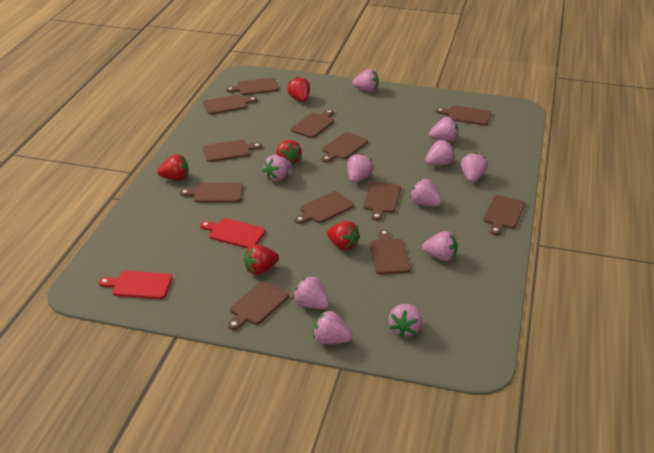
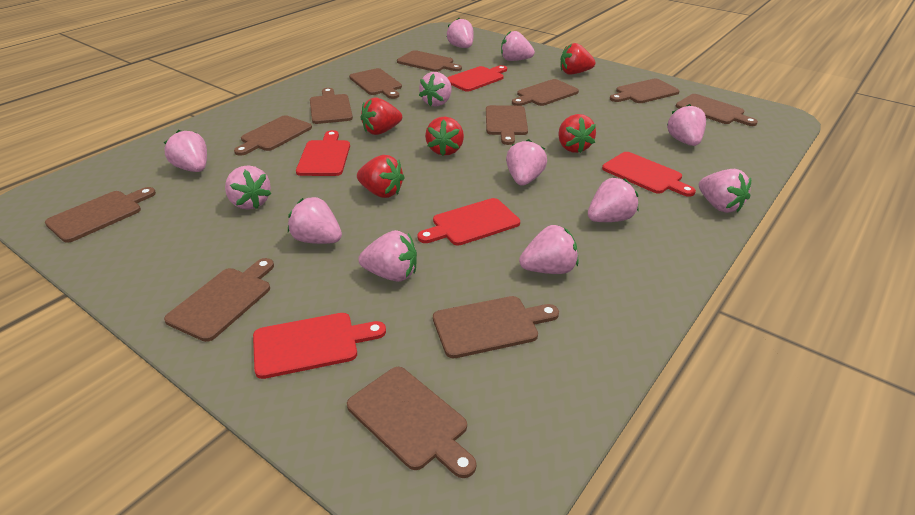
pink strawberry: 11 -> 12
red cutting board: 2 -> 5

